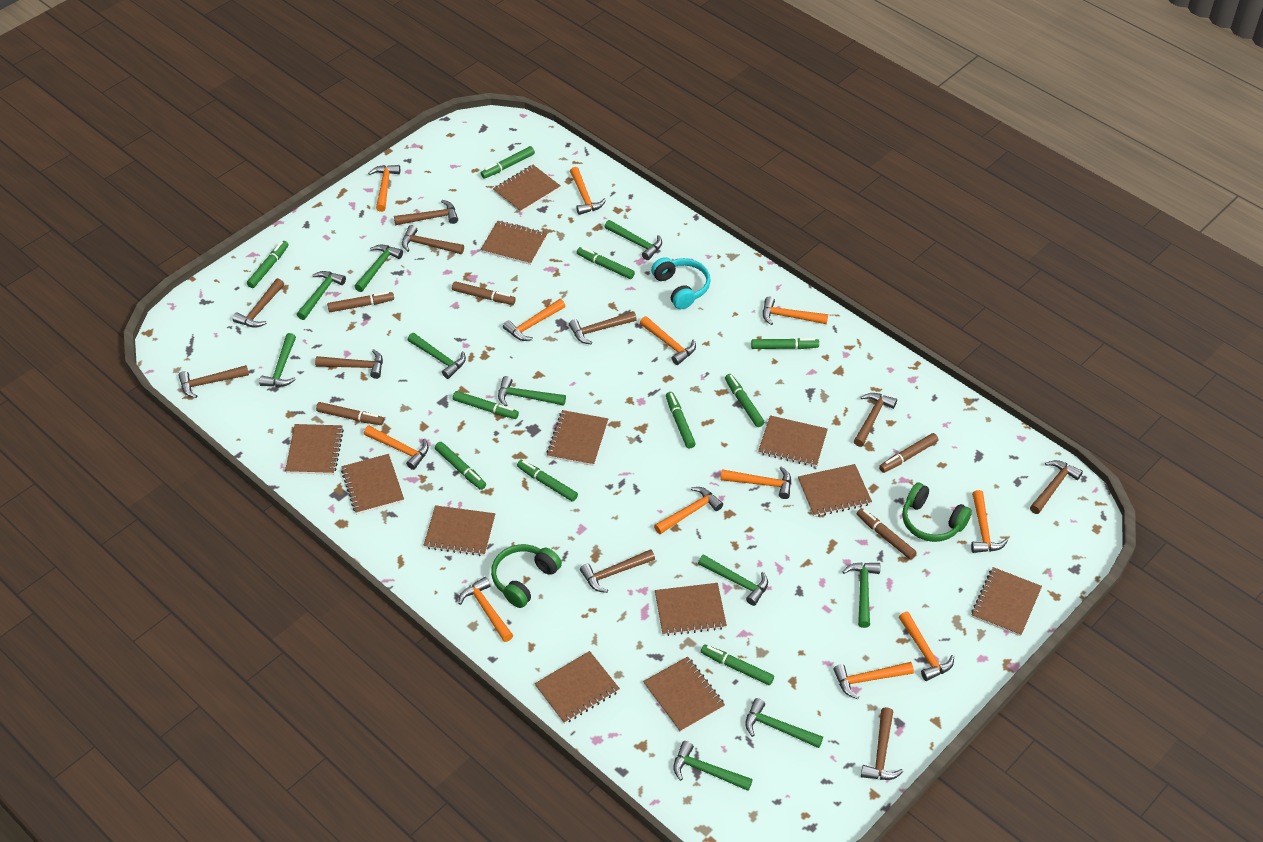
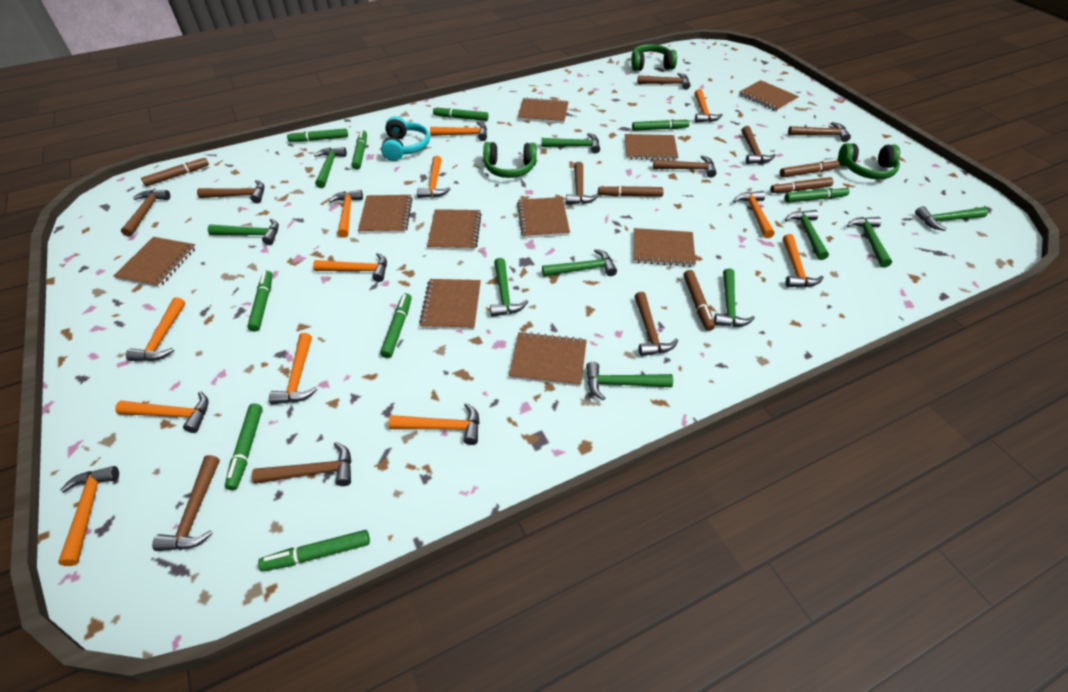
brown notebook: 12 -> 10
green headphones: 2 -> 3
green marker: 10 -> 9

